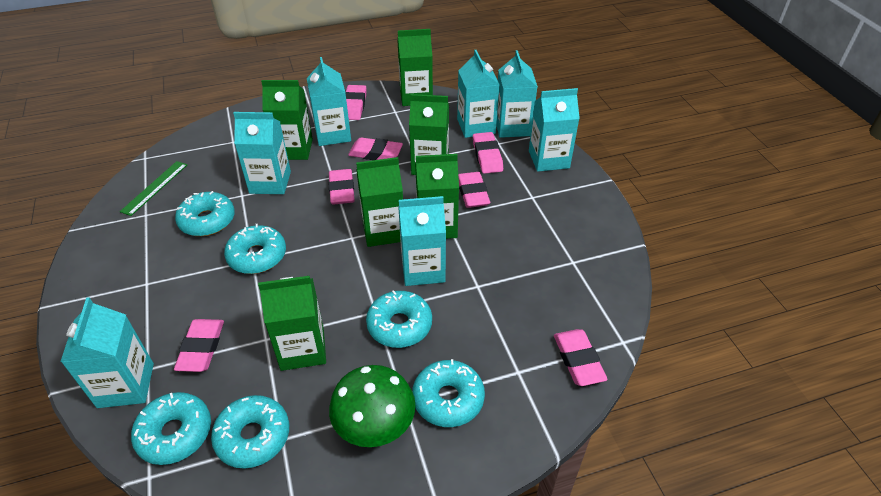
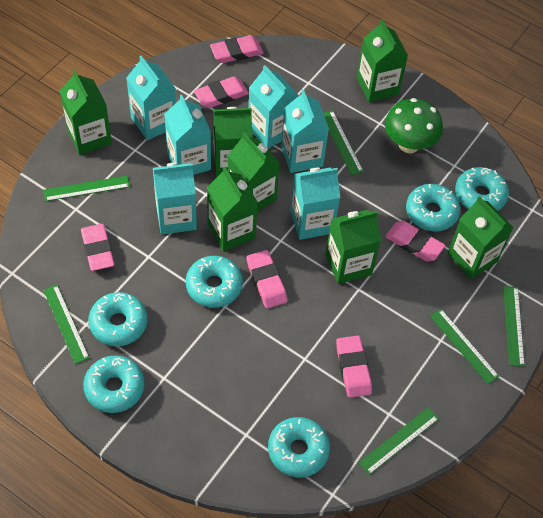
green carton: 6 -> 7
green ruler: 1 -> 6
pink eraser: 7 -> 6
turquoise carton: 7 -> 6

